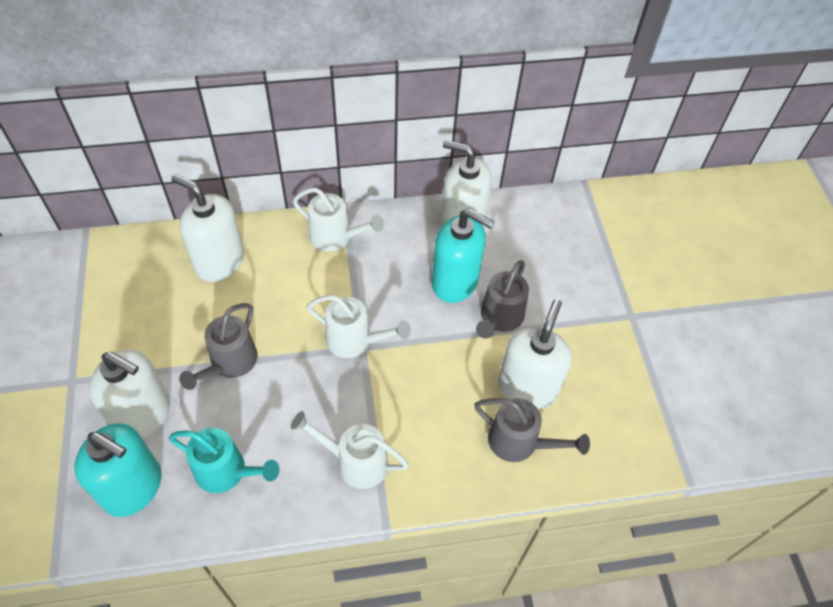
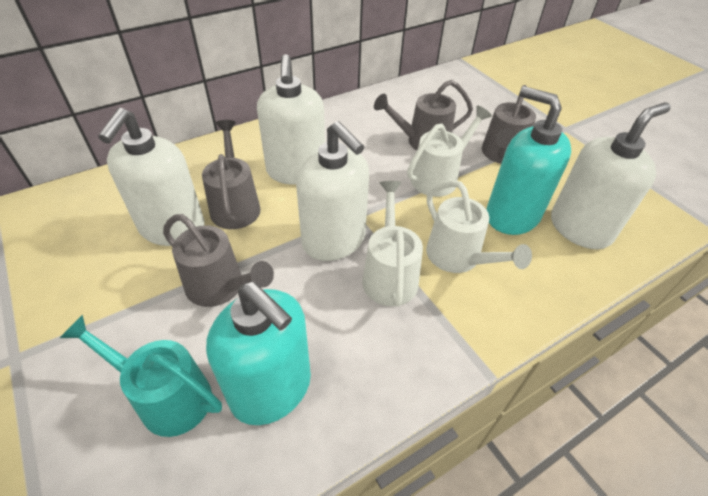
grey watering can: 3 -> 4

